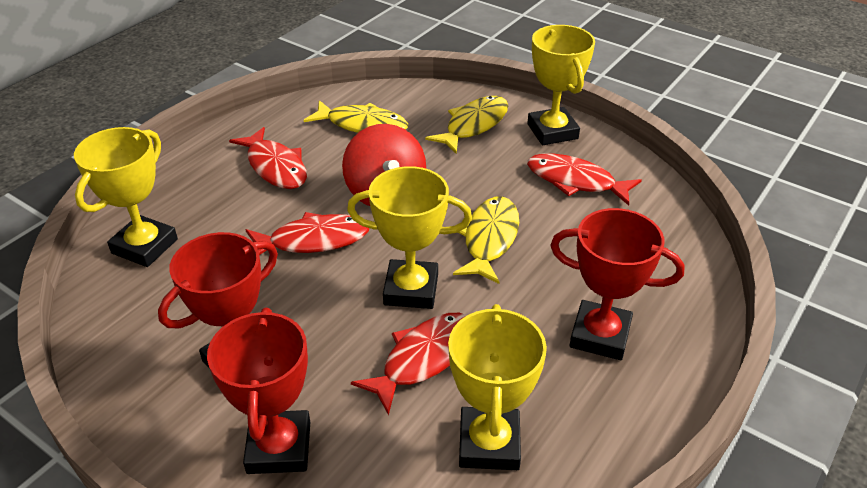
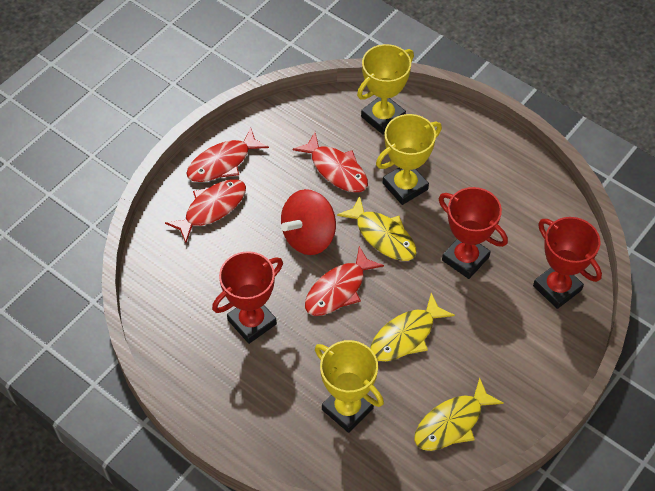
yellow trophy: 4 -> 3

